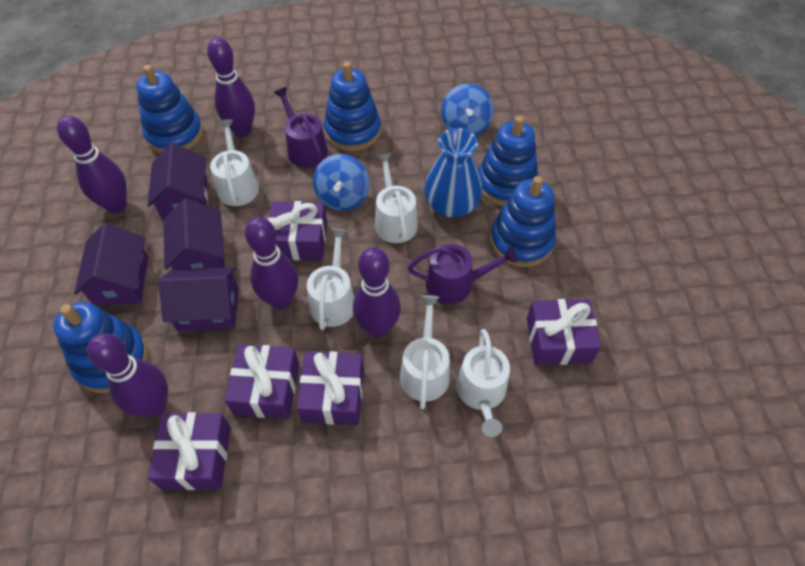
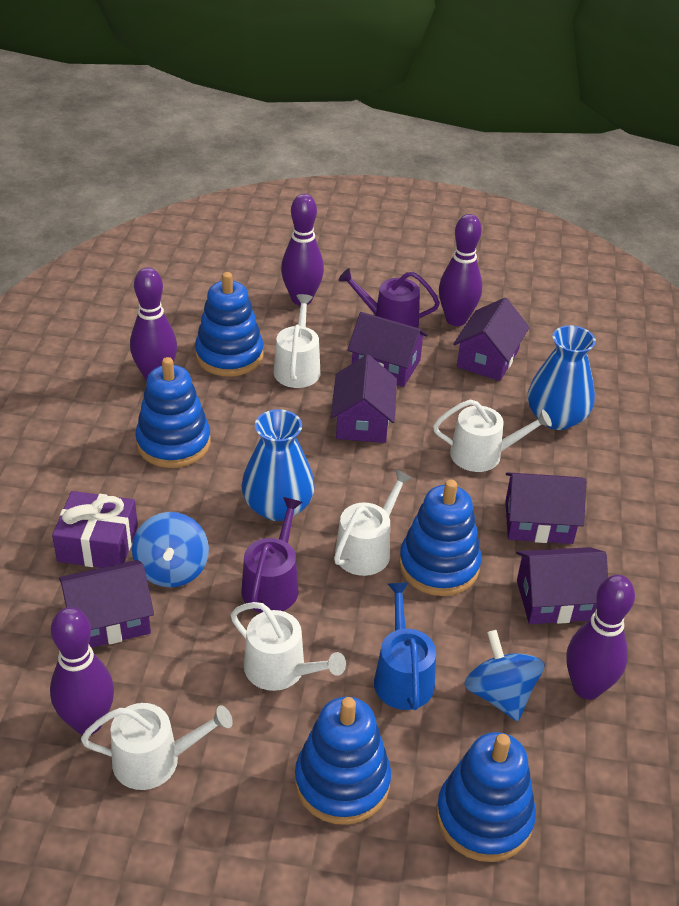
blue vase: 1 -> 2
blue watering can: 0 -> 1
purple gift: 5 -> 1
purple house: 4 -> 6

